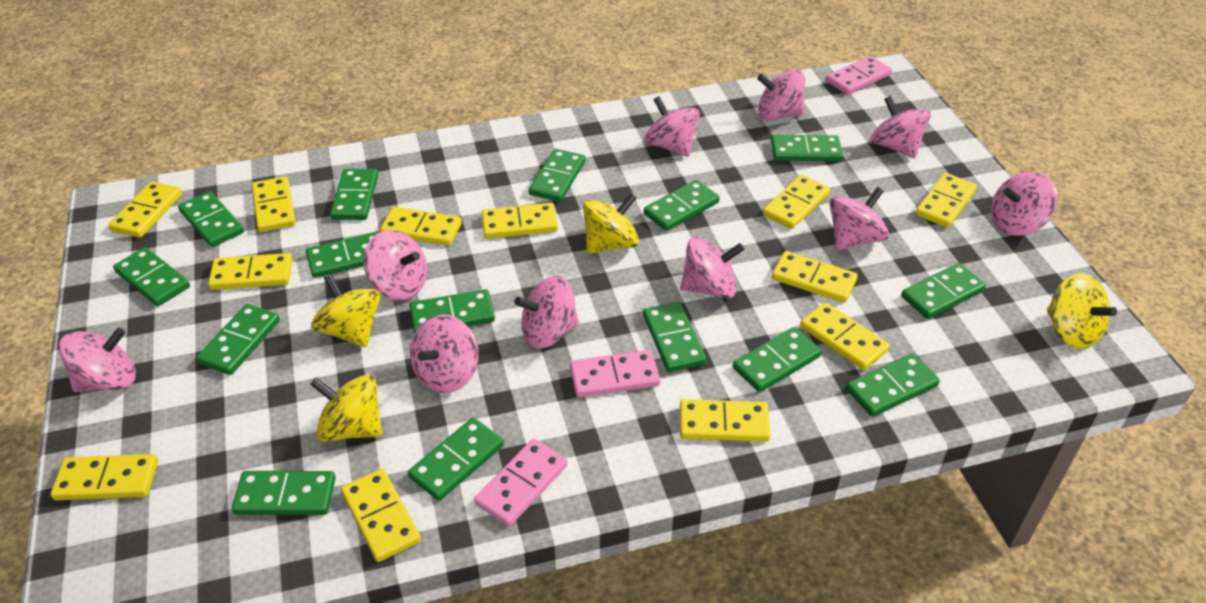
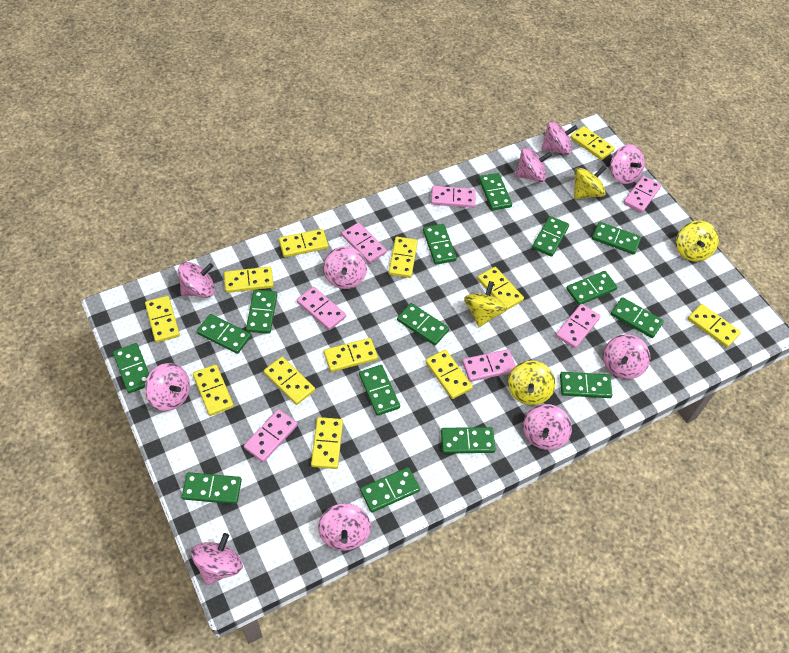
pink domino: 3 -> 7

